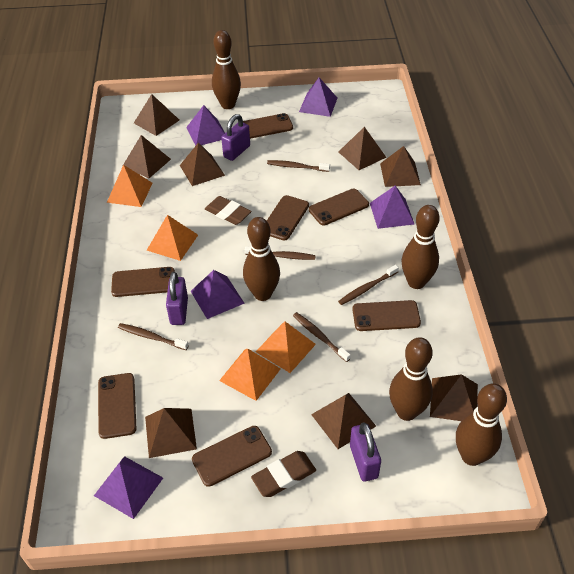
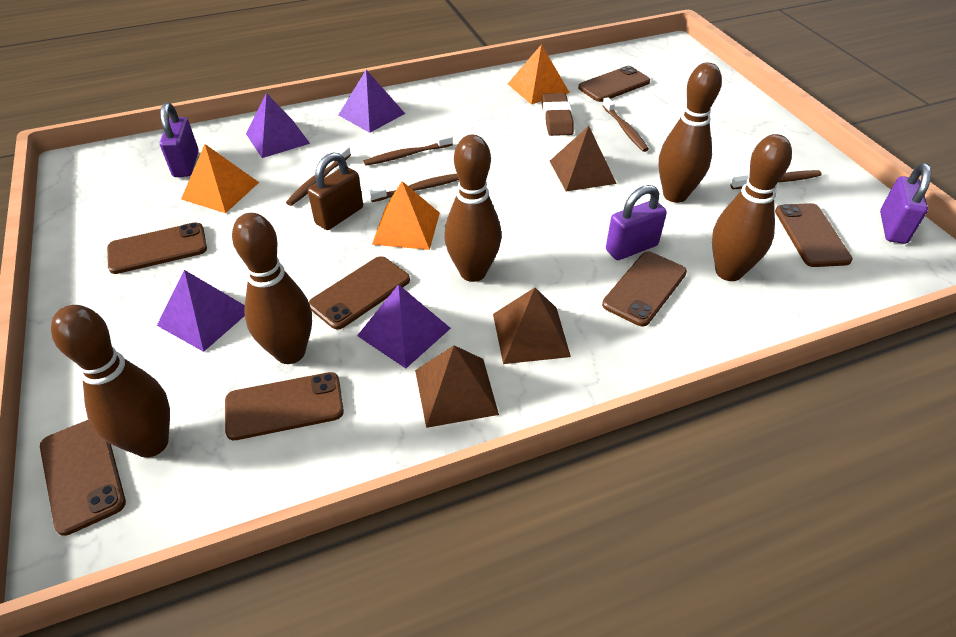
brown eraser: 2 -> 1
brown padlock: 0 -> 1
brown pyramid: 8 -> 3
orange pyramid: 4 -> 3
purple pyramid: 5 -> 4

